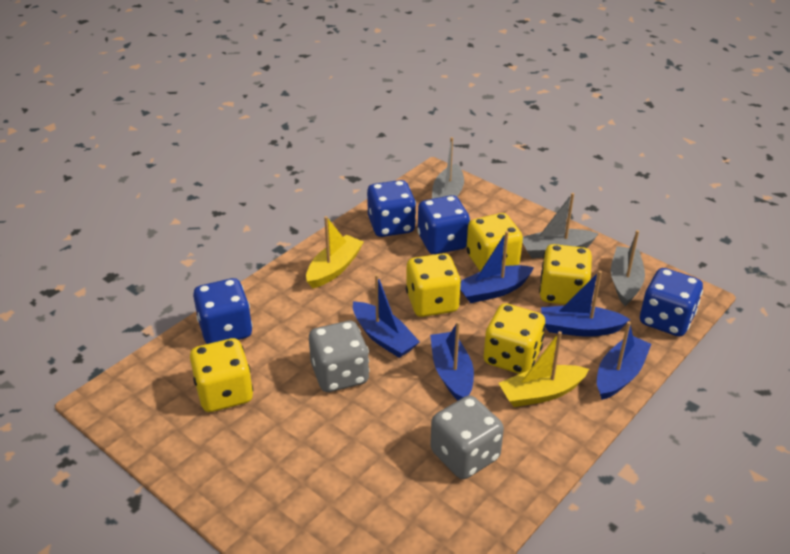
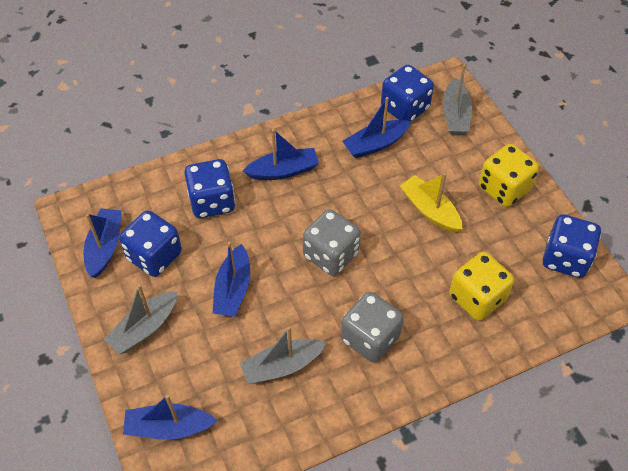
yellow boat: 2 -> 1
yellow dice: 5 -> 2

